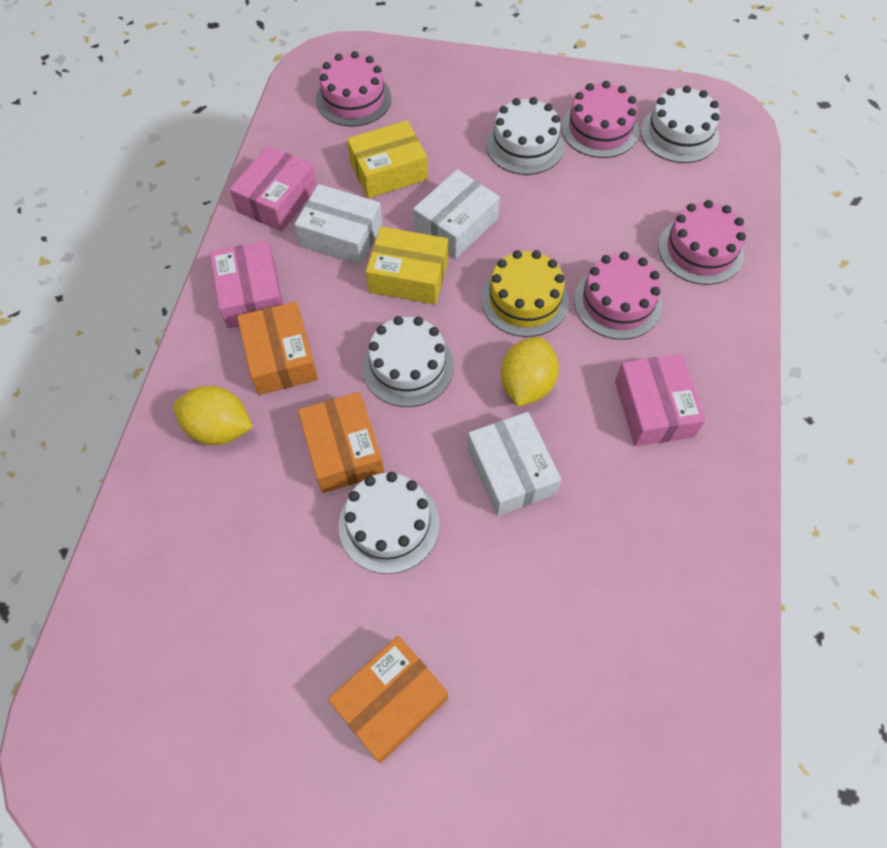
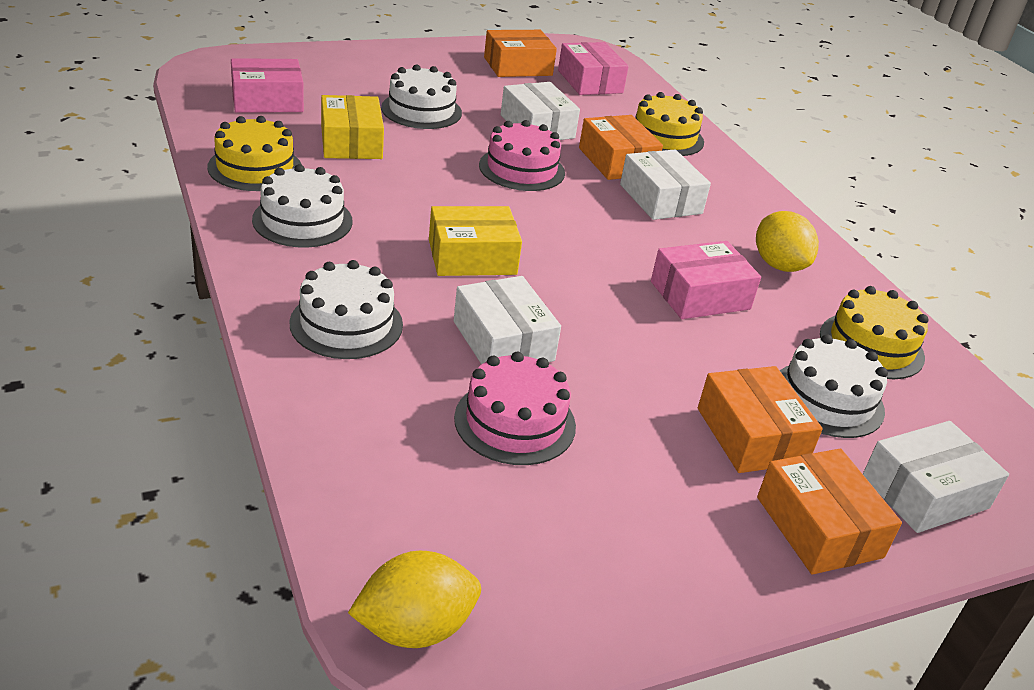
orange box: 3 -> 4
pink cake: 4 -> 2
white box: 3 -> 4
yellow cake: 1 -> 3

